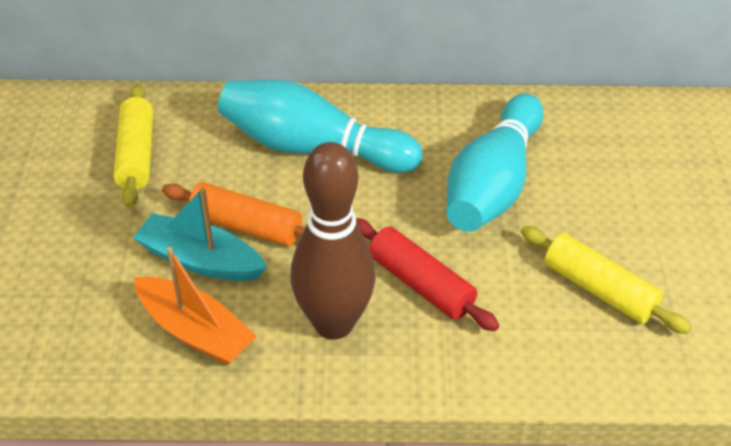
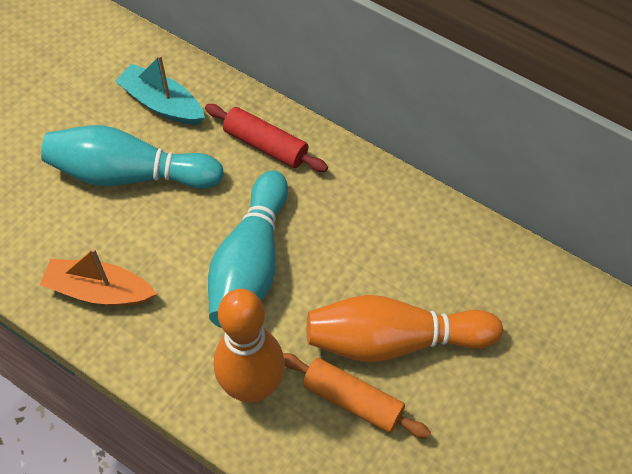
brown bowling pin: 1 -> 0
orange bowling pin: 0 -> 2
yellow rolling pin: 2 -> 0

